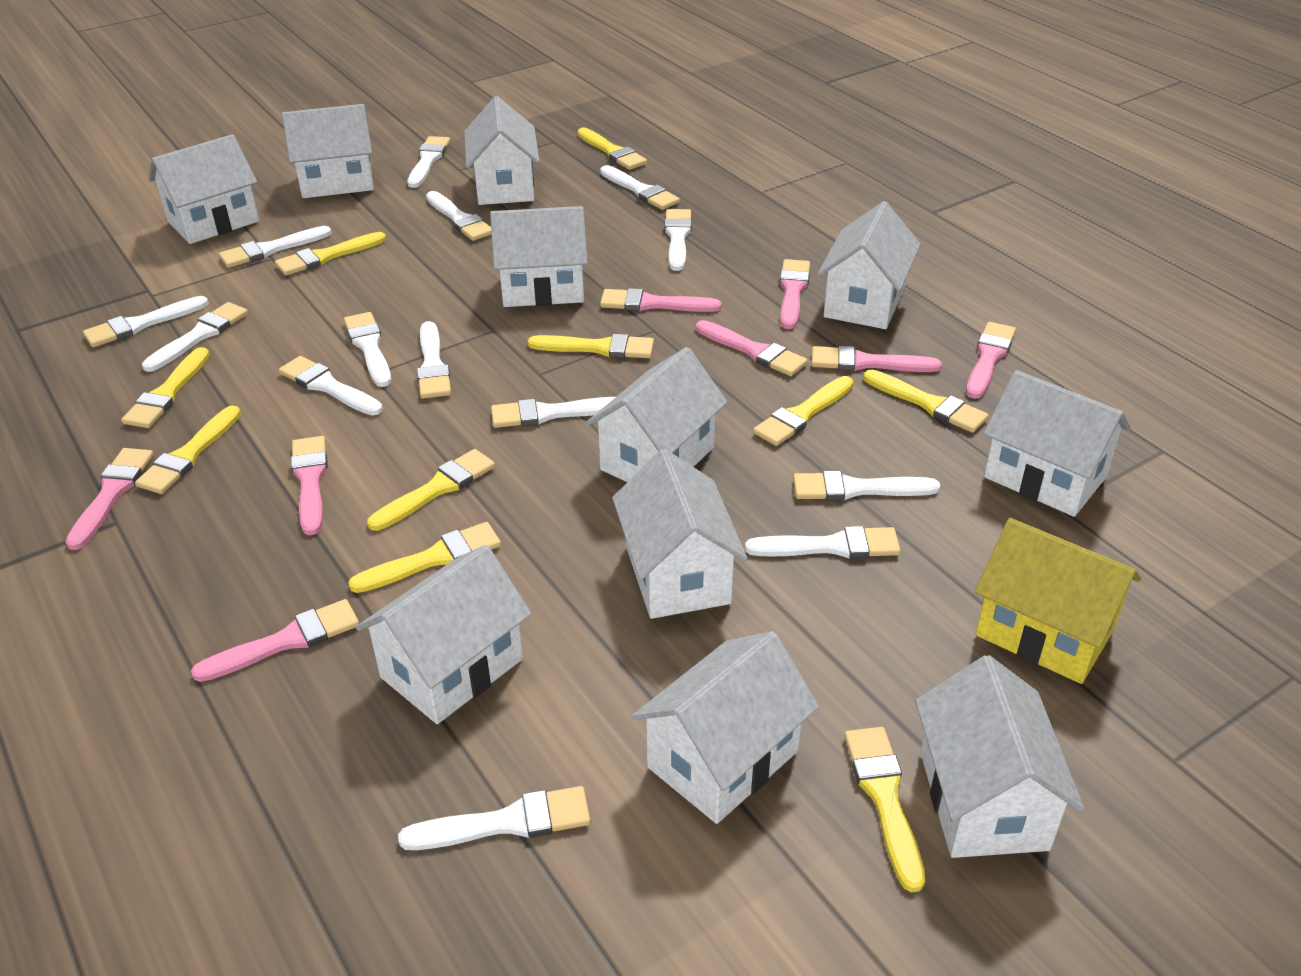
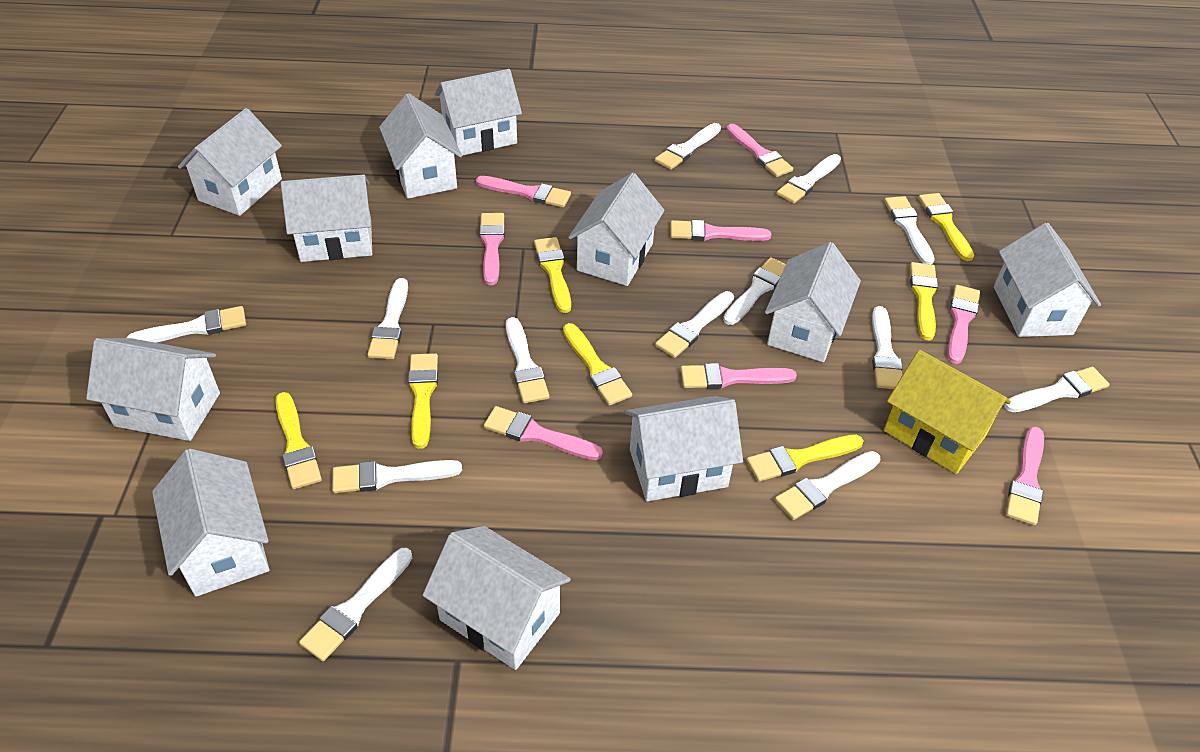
white brush: 14 -> 13
yellow brush: 10 -> 7

